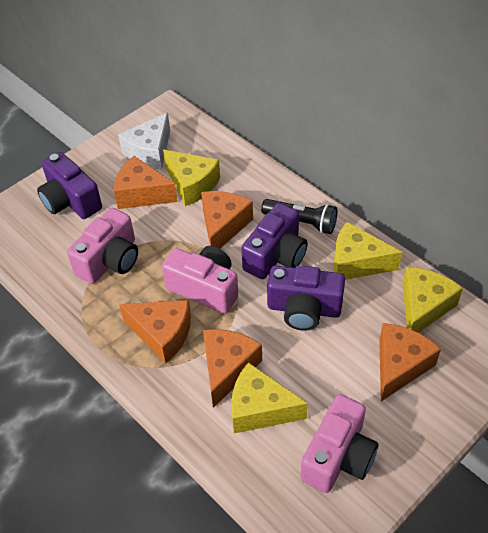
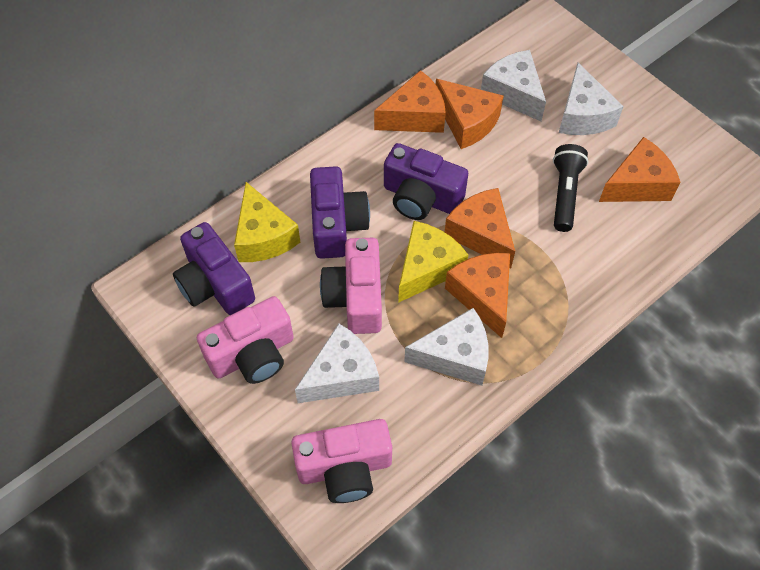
white cheese: 1 -> 4
yellow cheese: 4 -> 2

